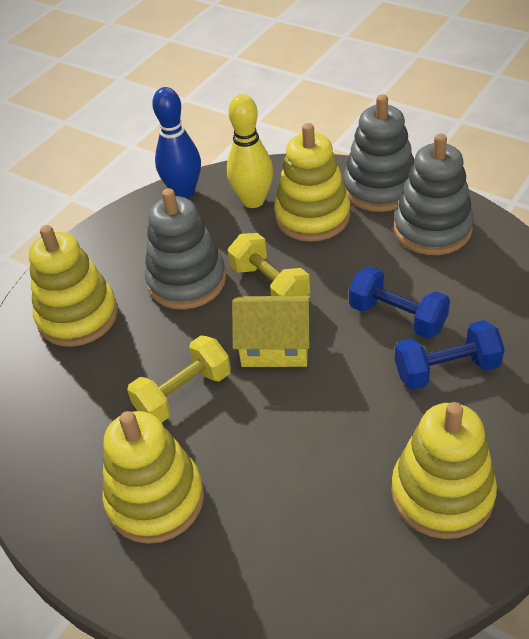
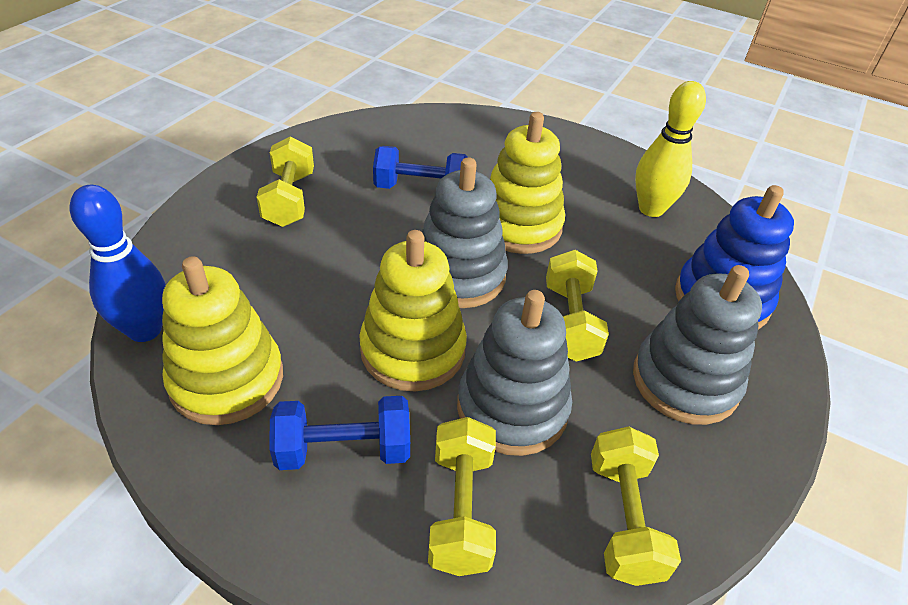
blue stacking toy: 0 -> 1
yellow dumbbell: 2 -> 4
yellow house: 1 -> 0
yellow stacking toy: 4 -> 3

